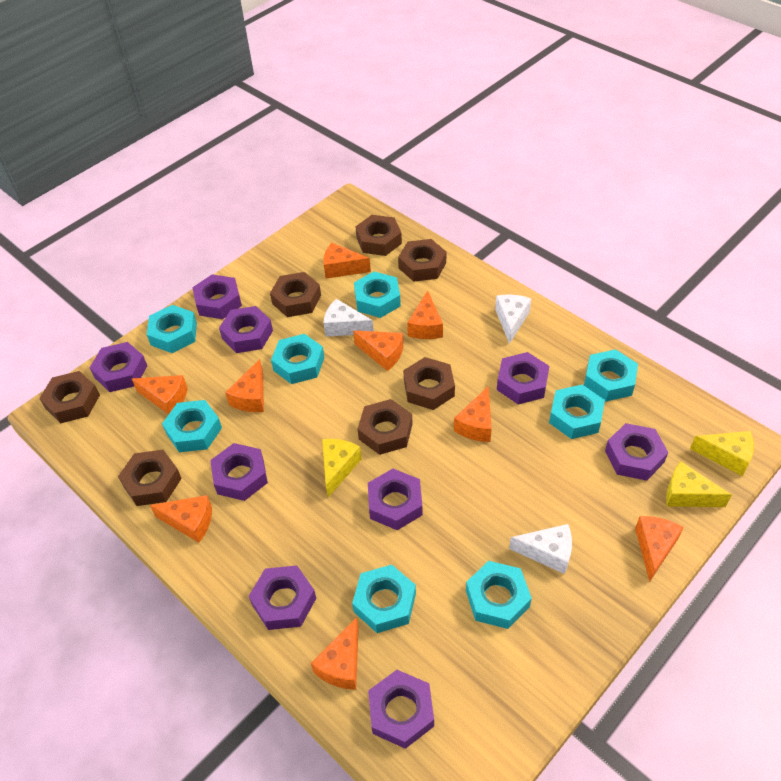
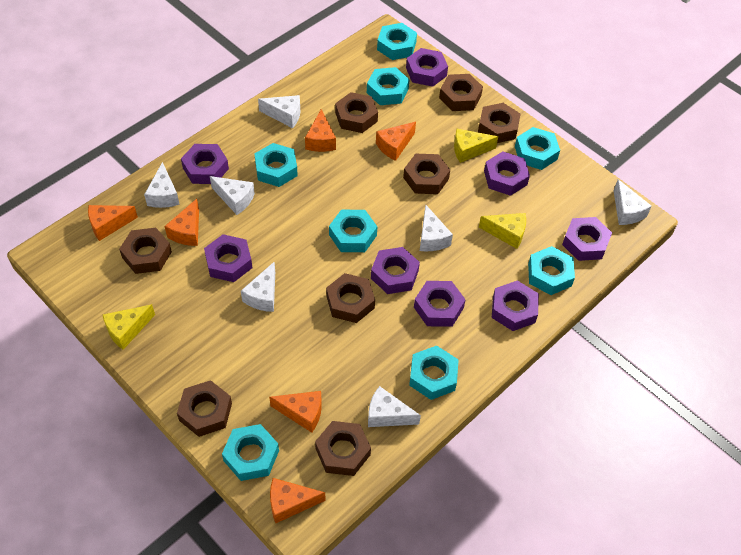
brown nut: 7 -> 8
orange cheese: 9 -> 6
purple nut: 9 -> 8
white cheese: 3 -> 7

